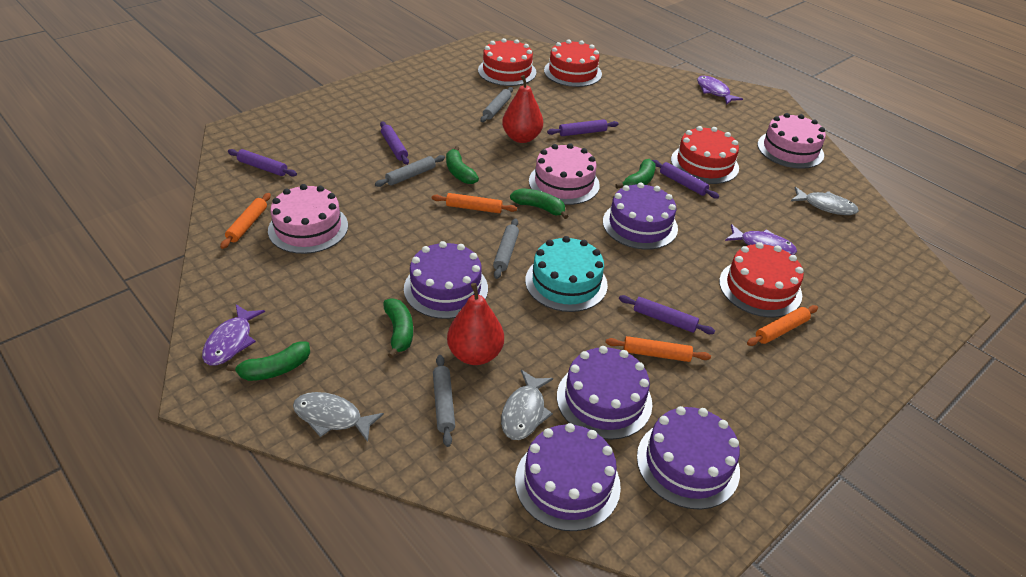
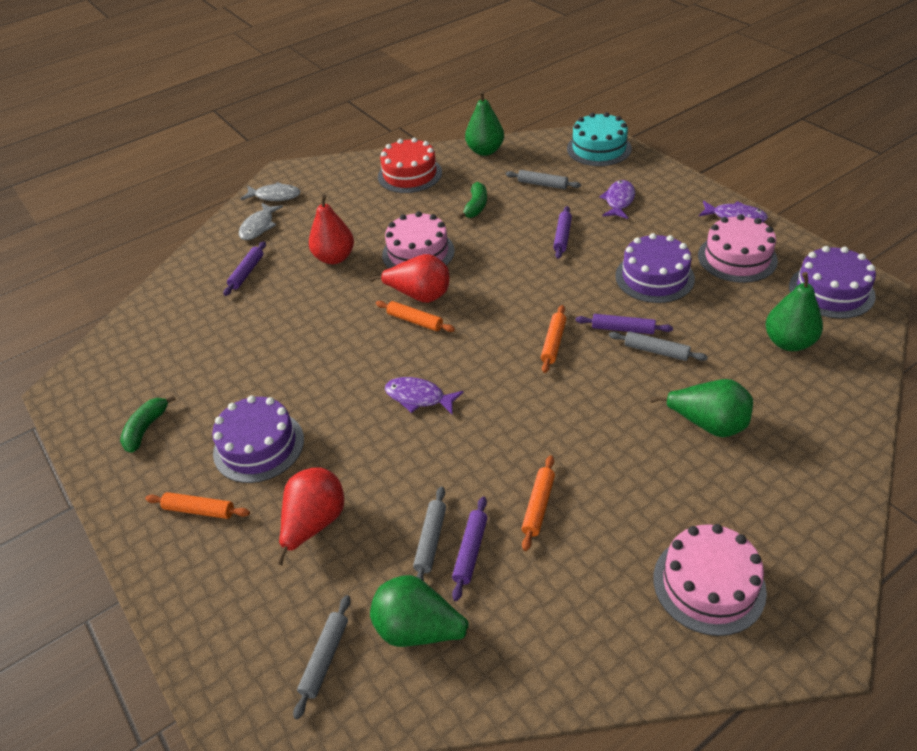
green banana: 5 -> 2
green pear: 0 -> 4
grey fish: 3 -> 2
purple cake: 5 -> 3
purple rolling pin: 5 -> 4
red cake: 4 -> 1
red pear: 2 -> 3

